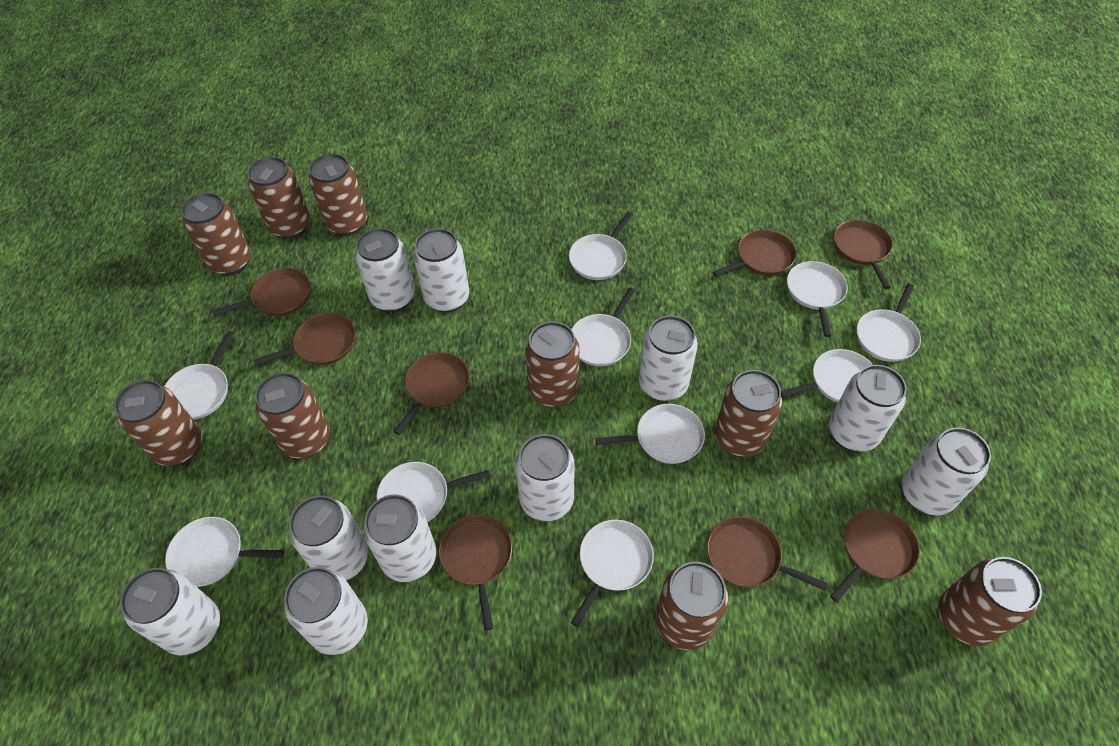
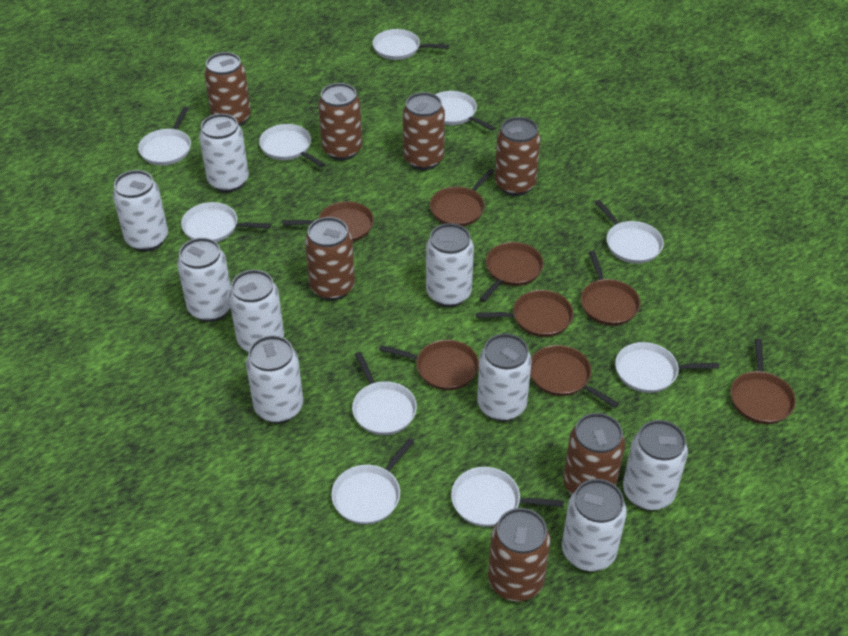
brown can: 9 -> 7
white can: 10 -> 9

